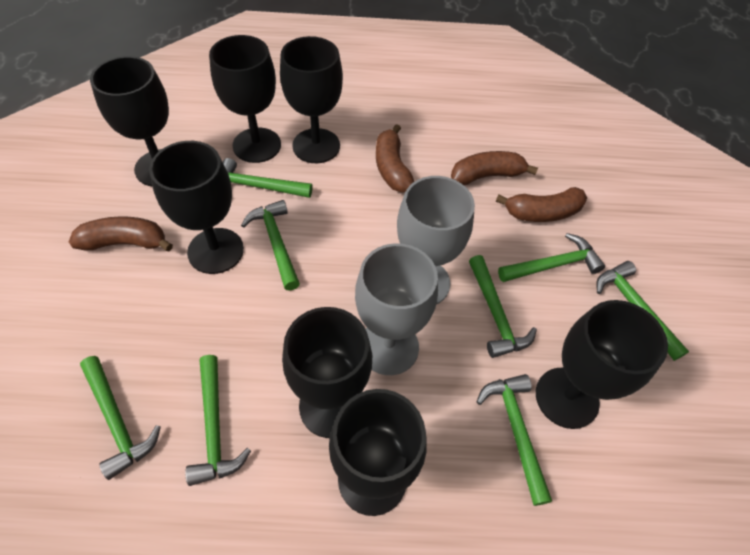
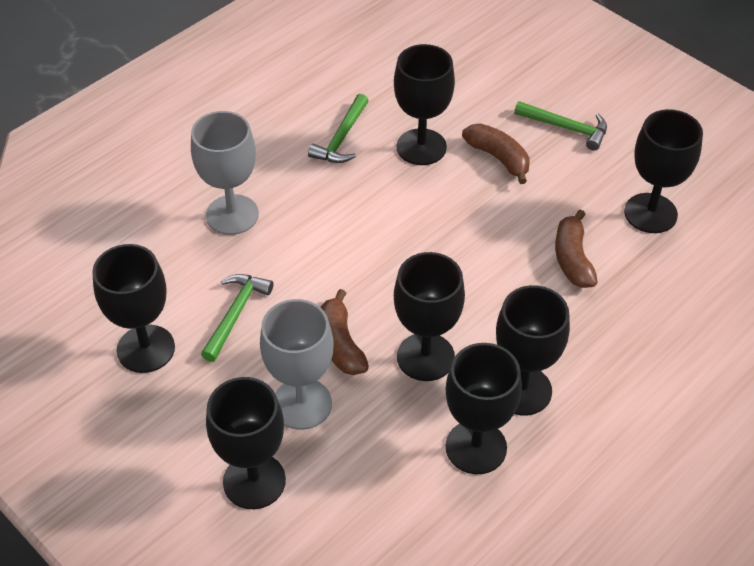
brown banana: 4 -> 3
green hammer: 8 -> 3

